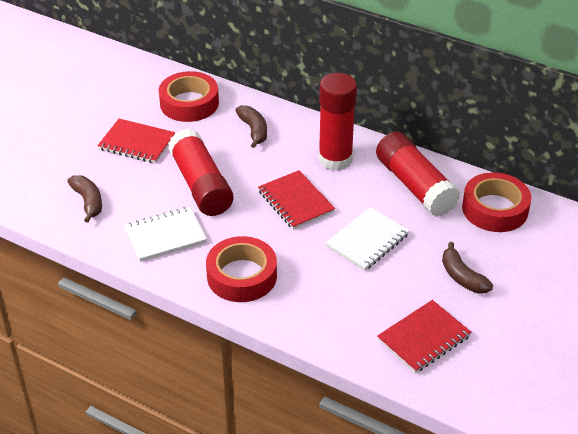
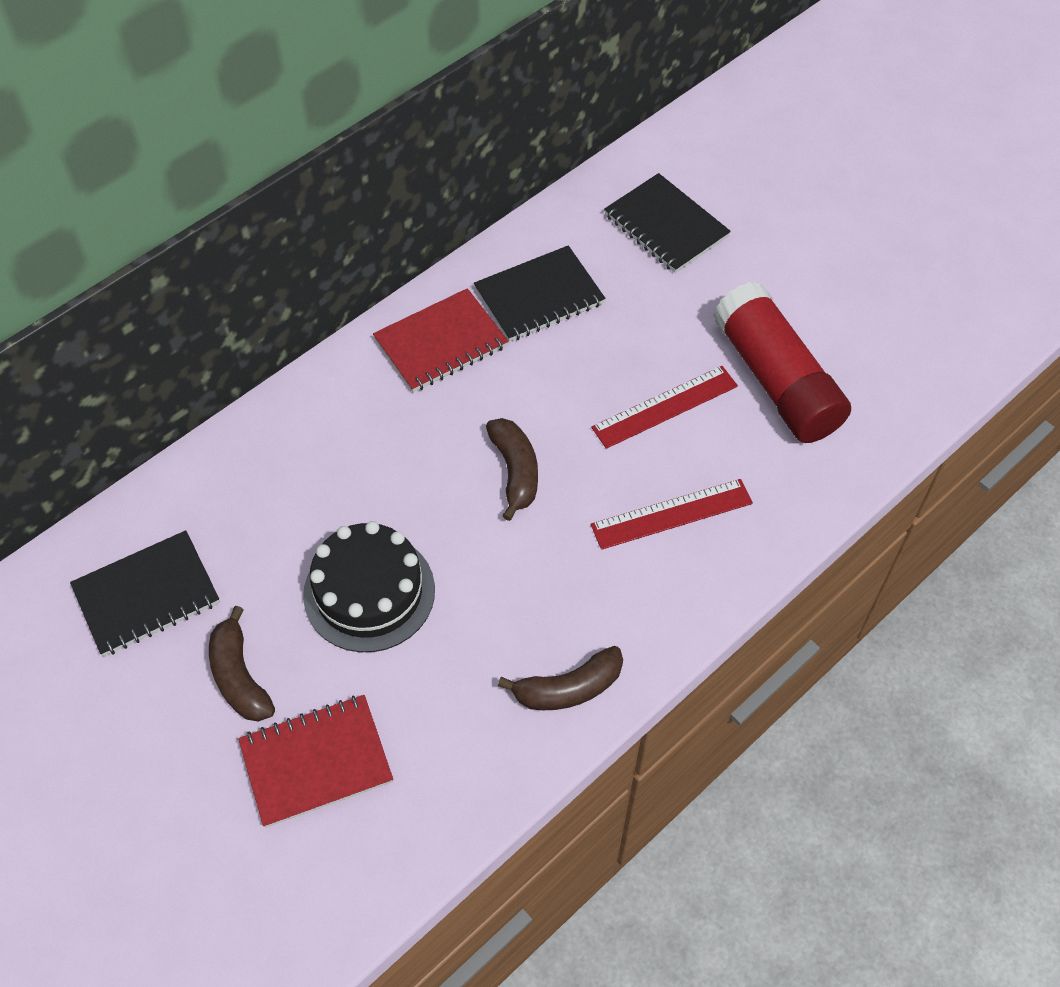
black cake: 0 -> 1
black notebook: 0 -> 3
red glue stick: 3 -> 1
red notebook: 3 -> 2
red ruler: 0 -> 2
red tape: 3 -> 0
white notebook: 2 -> 0

